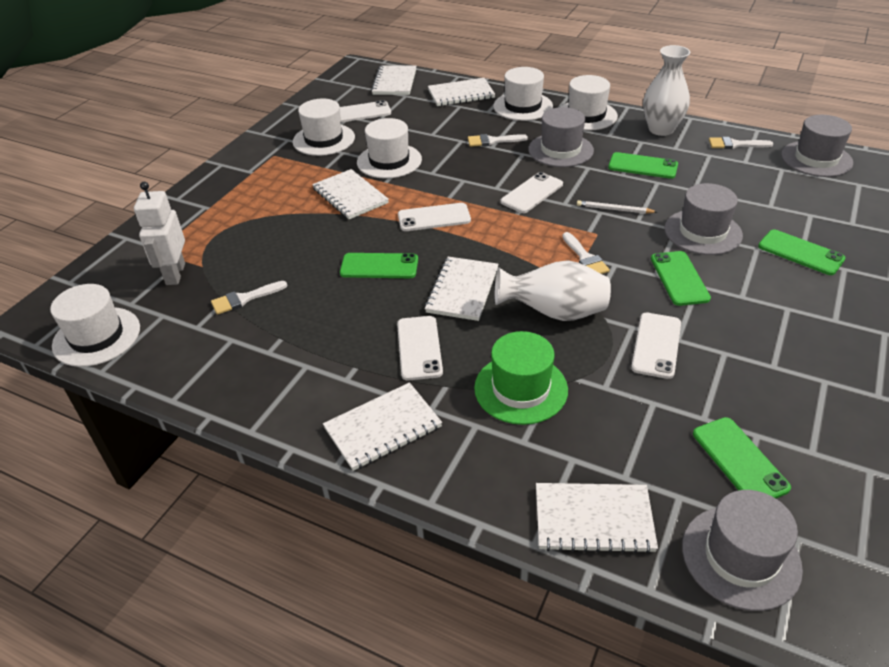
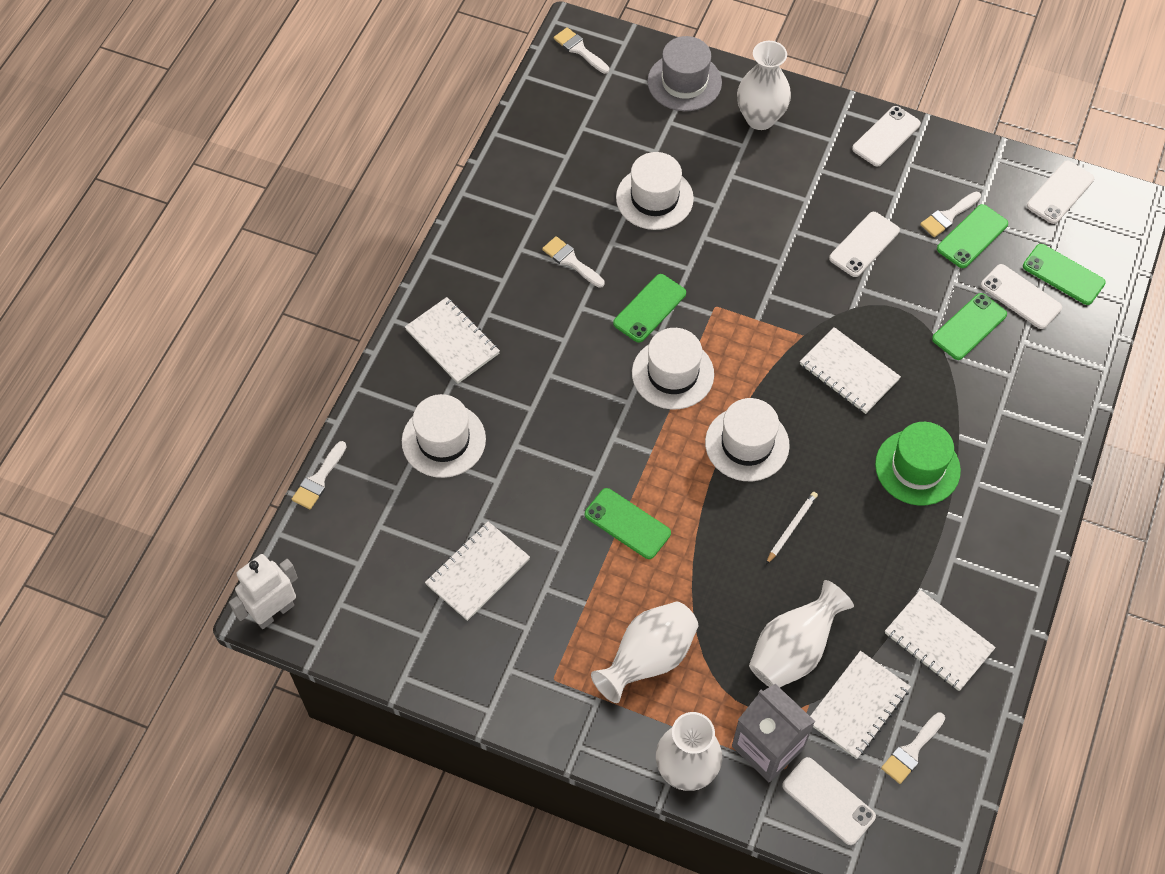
grey carton: 0 -> 1
grey hat: 4 -> 1
white brush: 4 -> 5
white hat: 5 -> 4
white notebook: 6 -> 5
white vase: 2 -> 4

